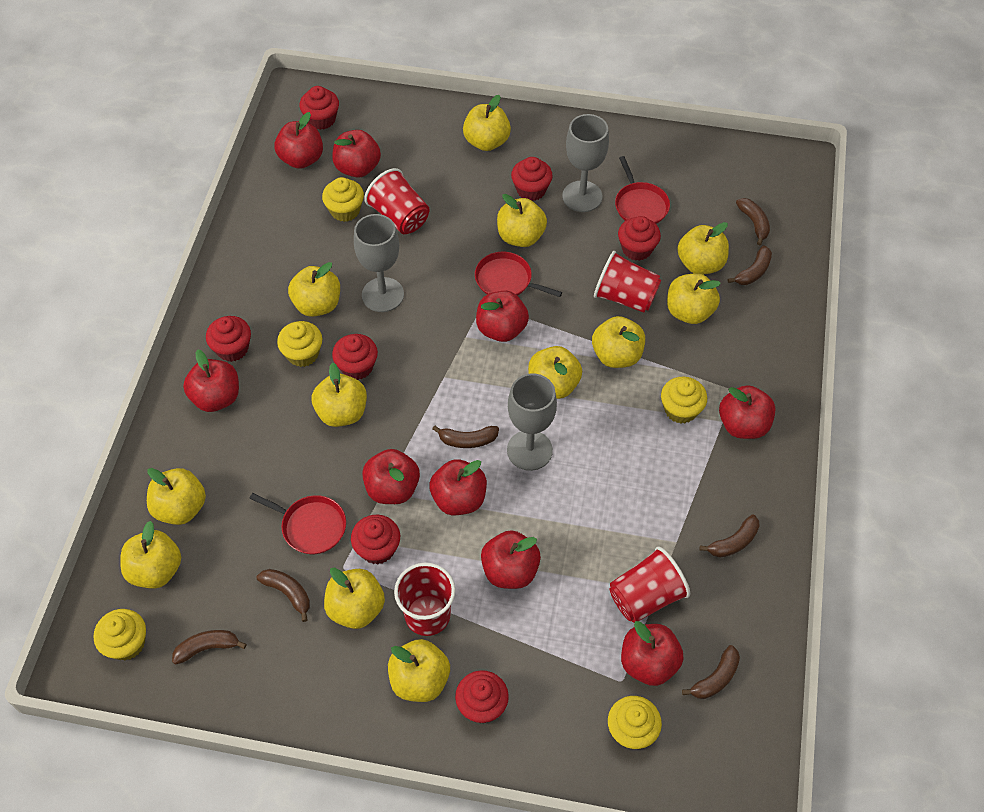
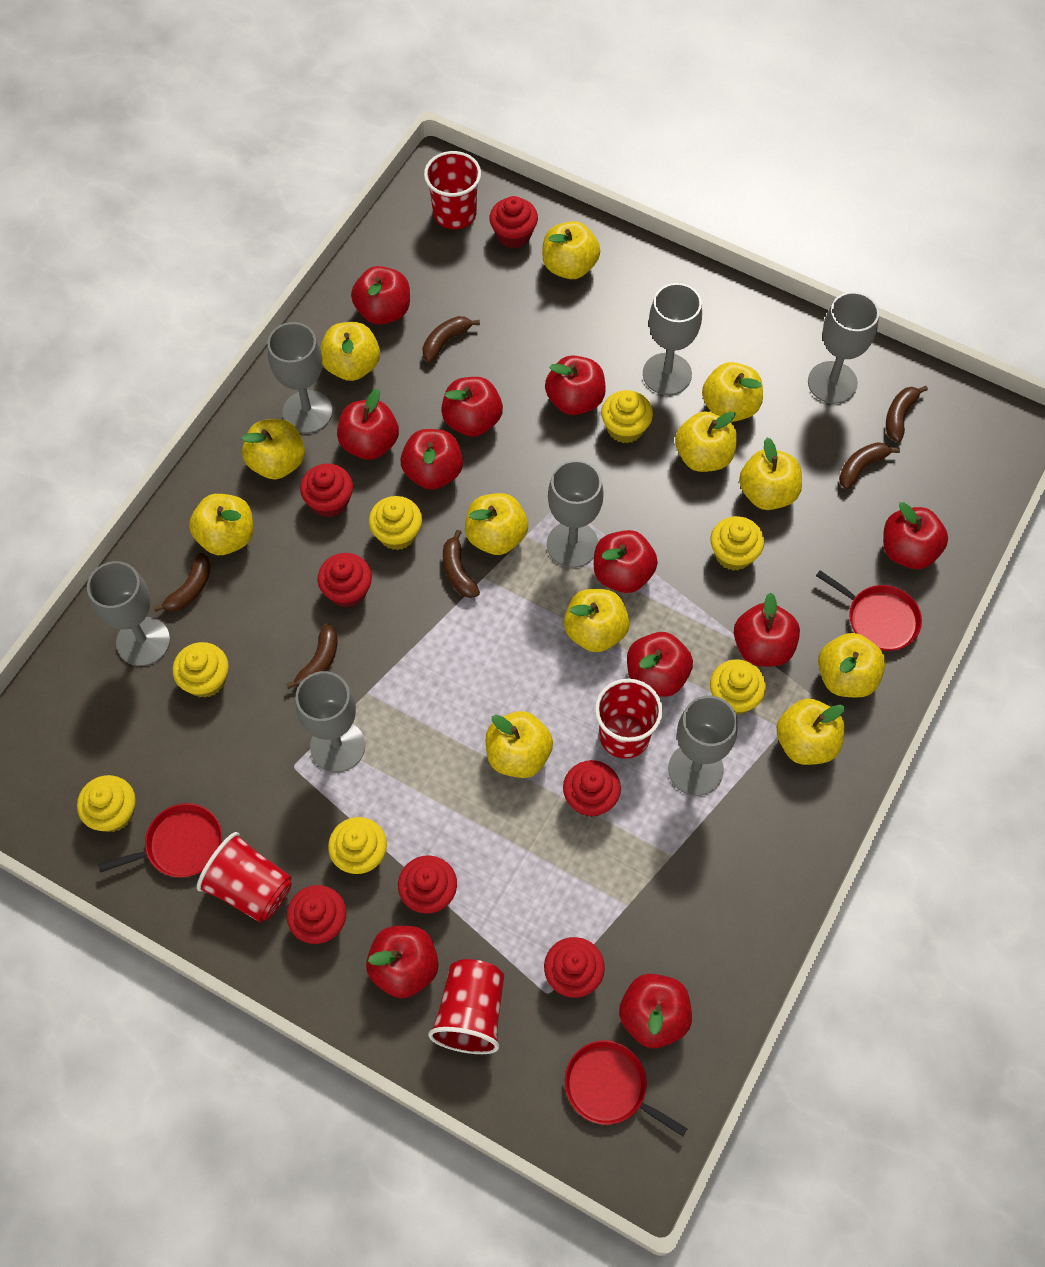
brown banana: 7 -> 6
grey goblet: 3 -> 7
red apple: 9 -> 11
yellow cupcake: 5 -> 7

